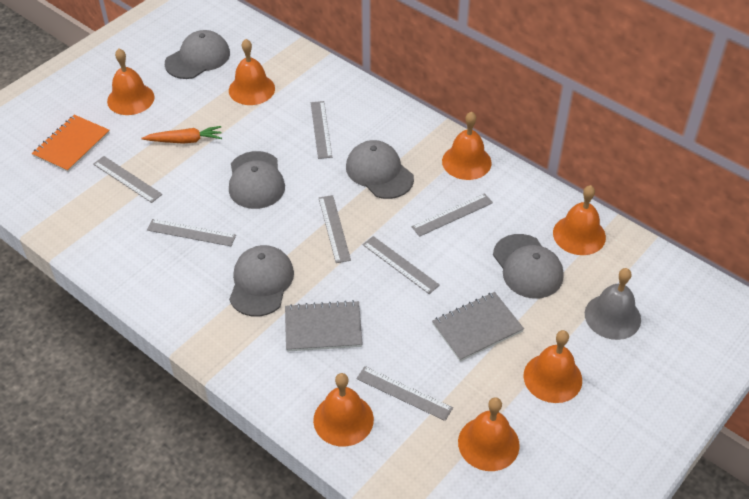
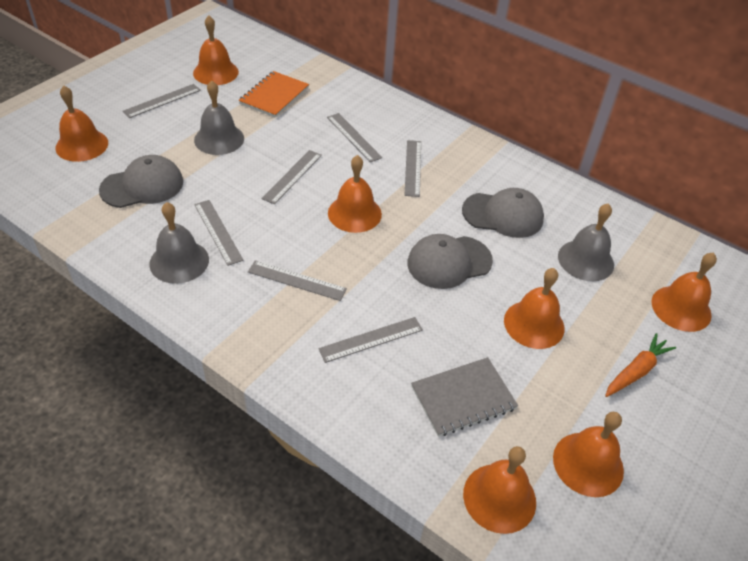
grey bell: 1 -> 3
grey cap: 5 -> 3
grey notebook: 2 -> 1

